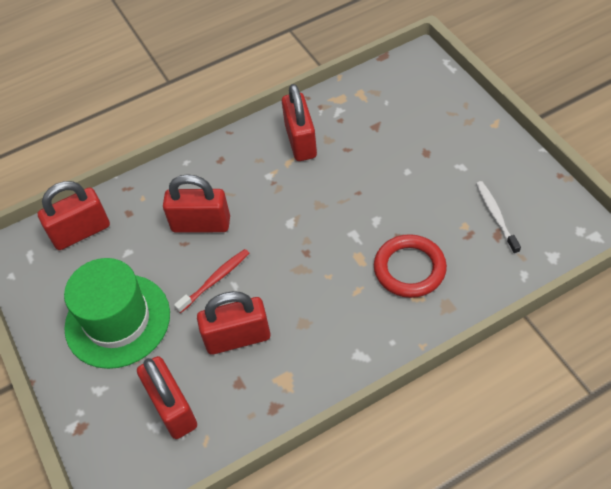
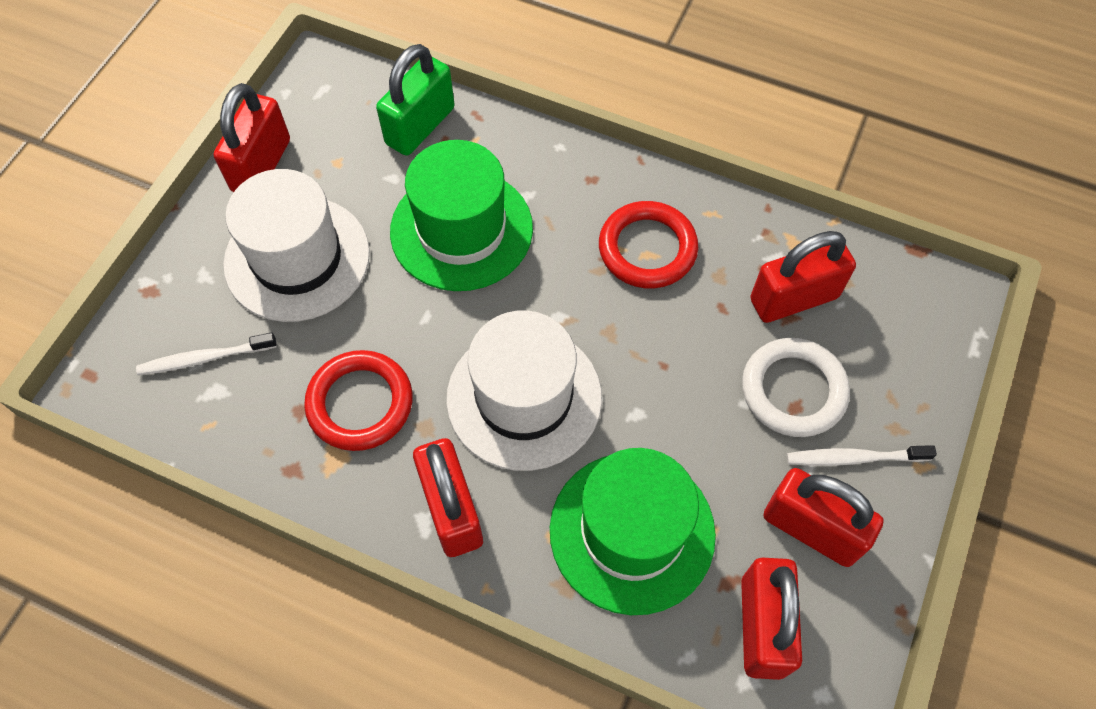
green hat: 1 -> 2
green padlock: 0 -> 1
red ring: 1 -> 2
red toothbrush: 1 -> 0
white hat: 0 -> 2
white ring: 0 -> 1
white toothbrush: 1 -> 2

